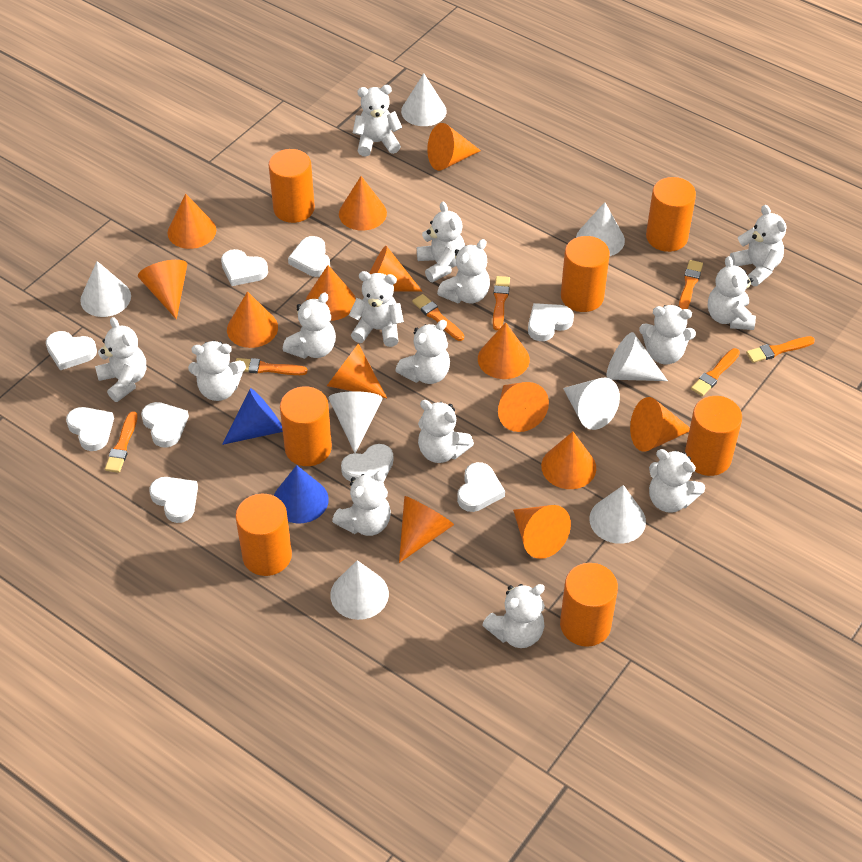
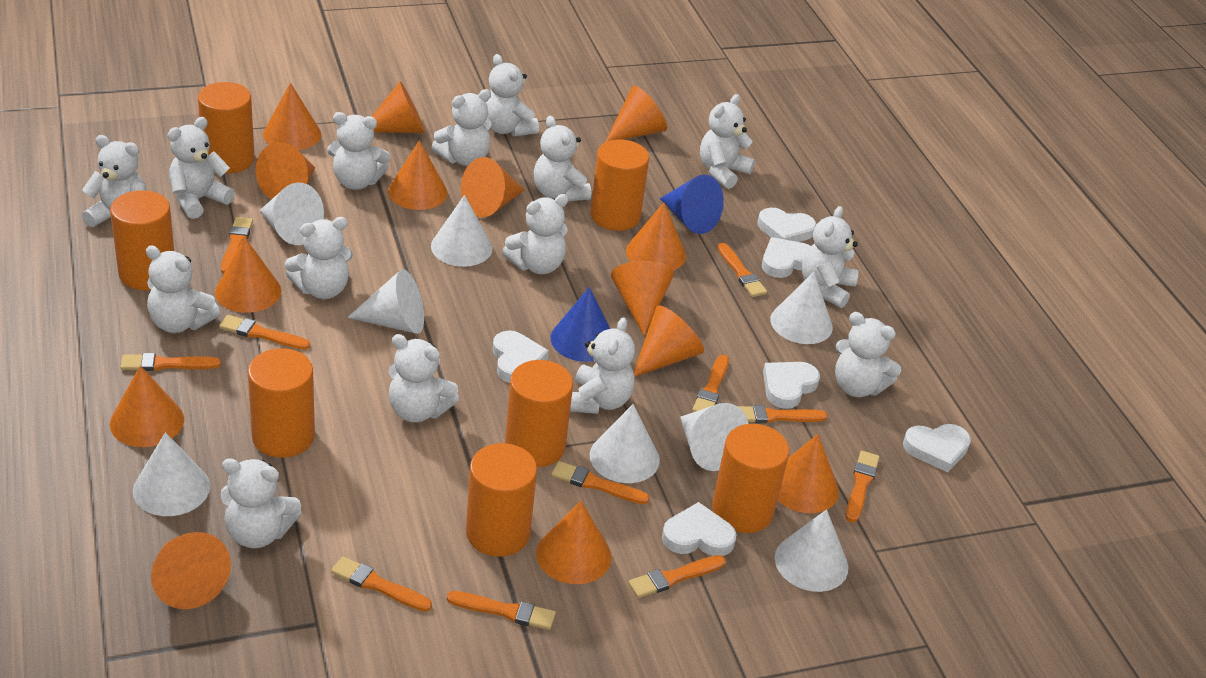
orange brush: 7 -> 11
white heart: 9 -> 6

